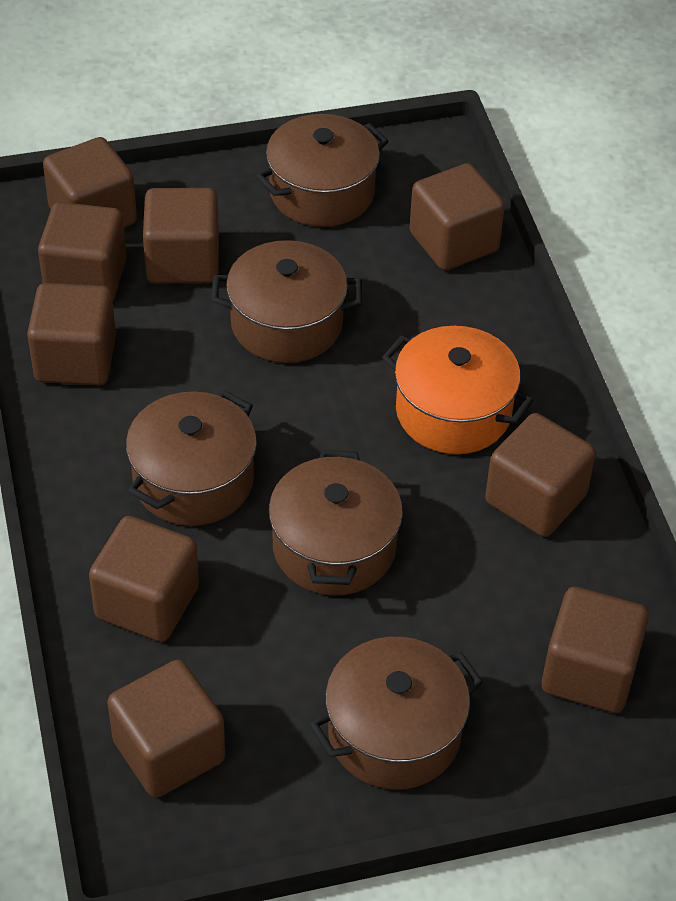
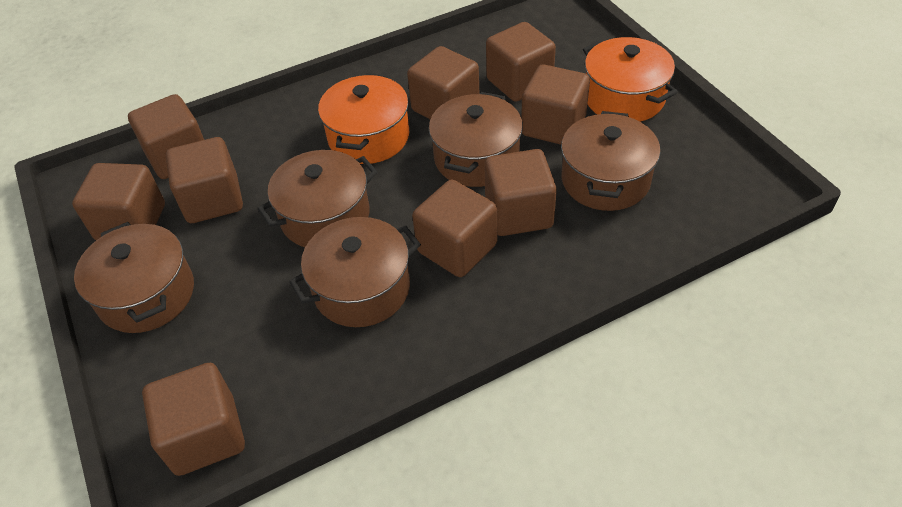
orange pot: 1 -> 2

